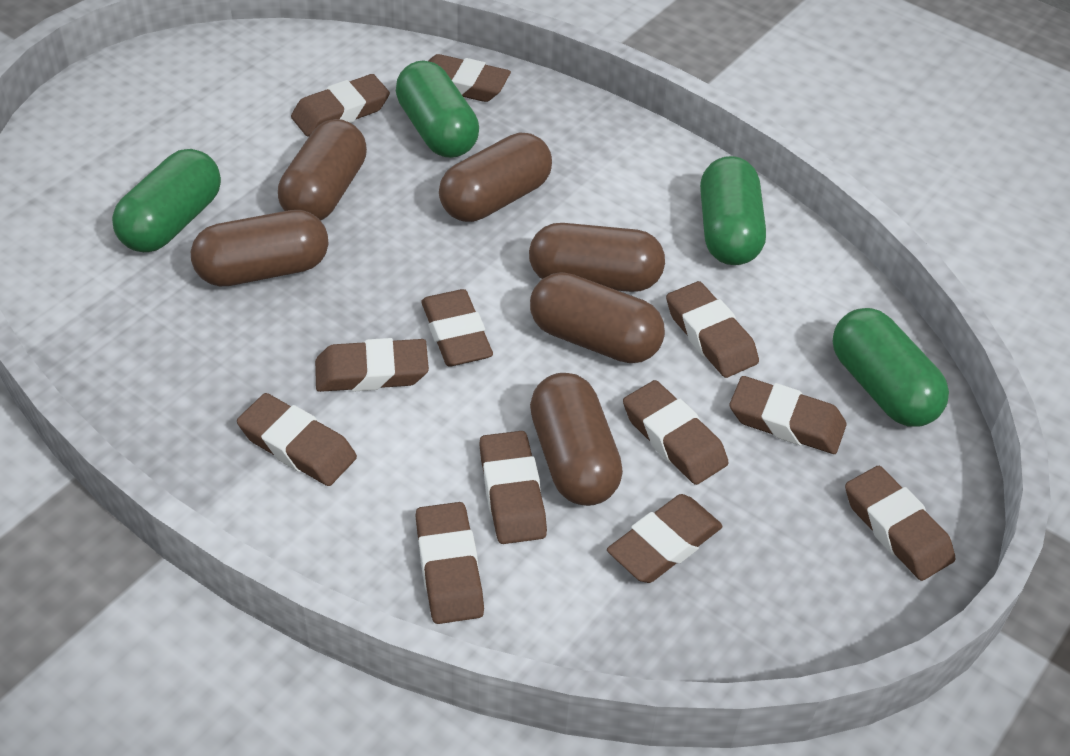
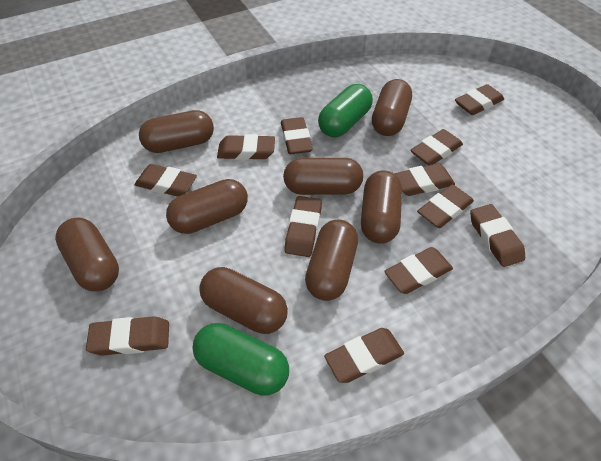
brown capsule: 6 -> 8
green capsule: 4 -> 2

